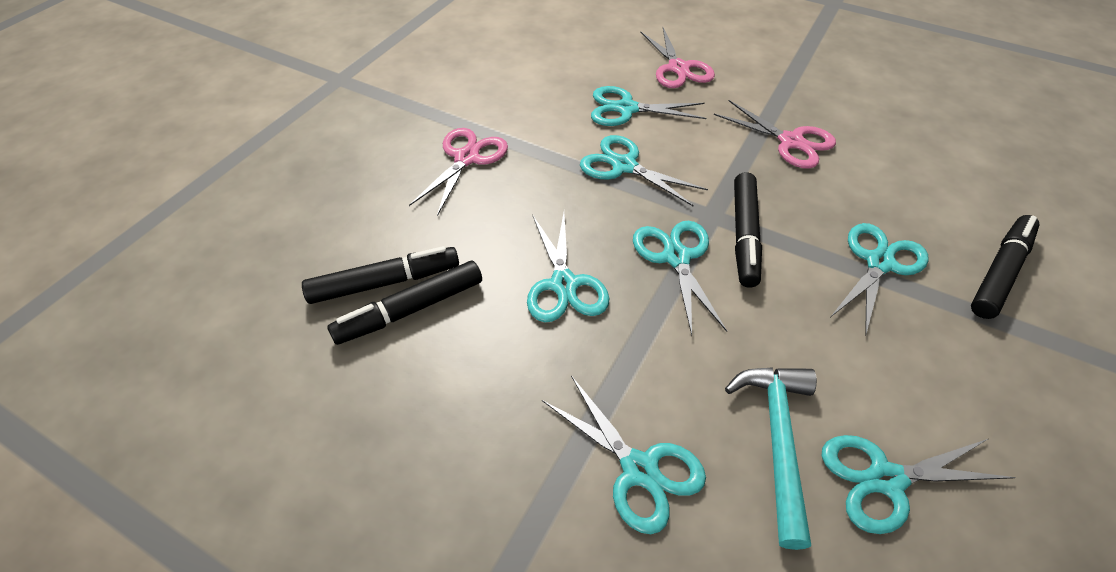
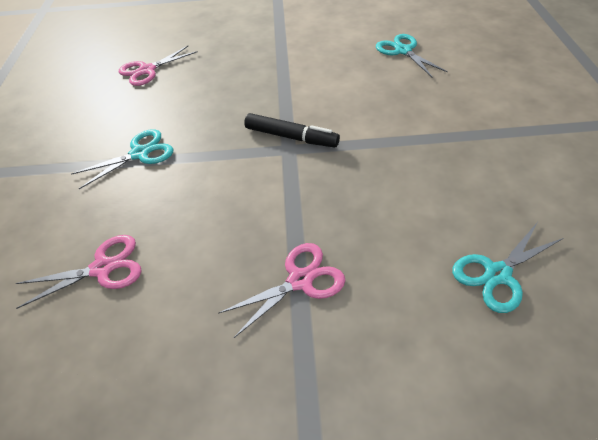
black marker: 4 -> 1
turquoise hammer: 1 -> 0
turquoise scissors: 7 -> 3

